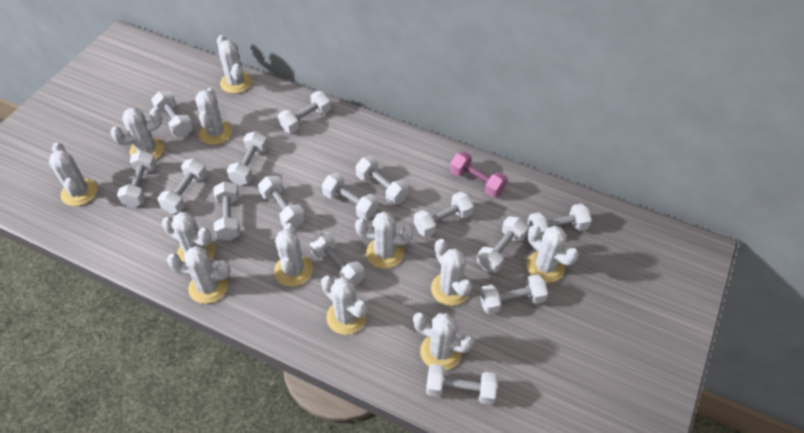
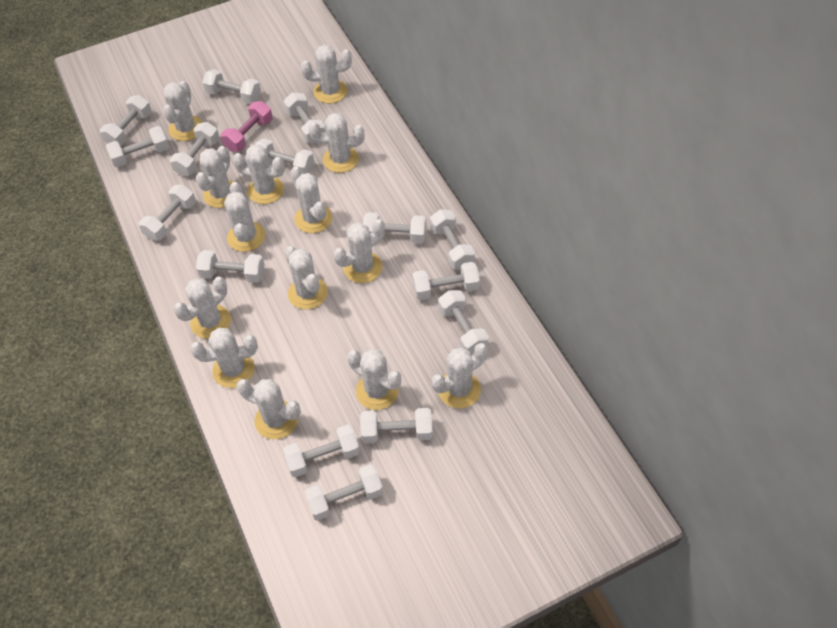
white cactus: 12 -> 14

